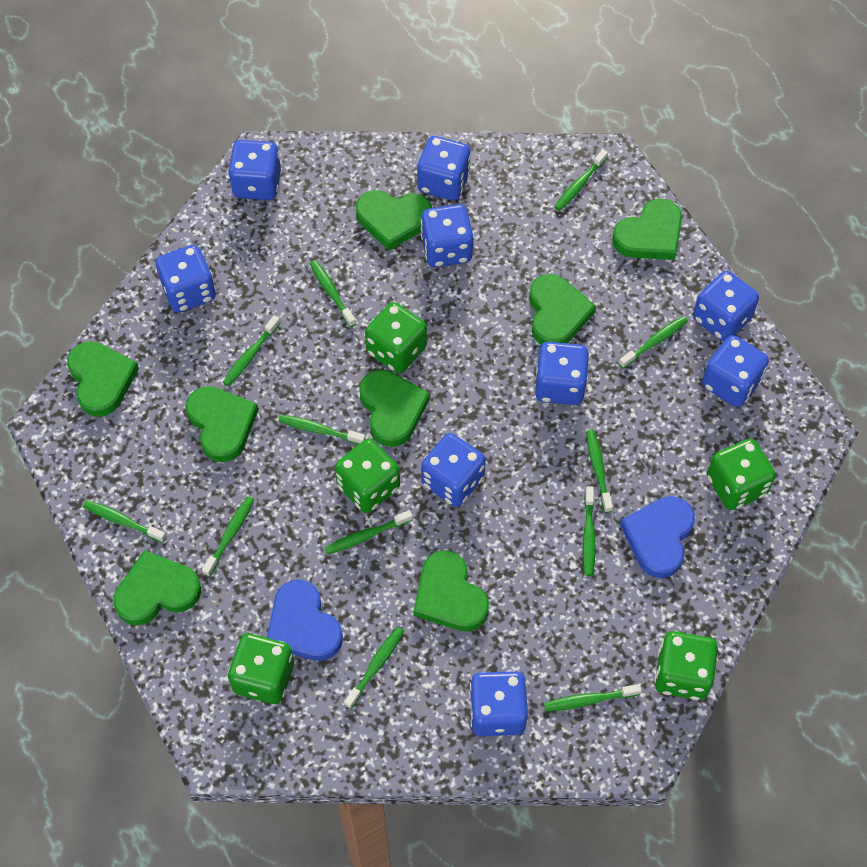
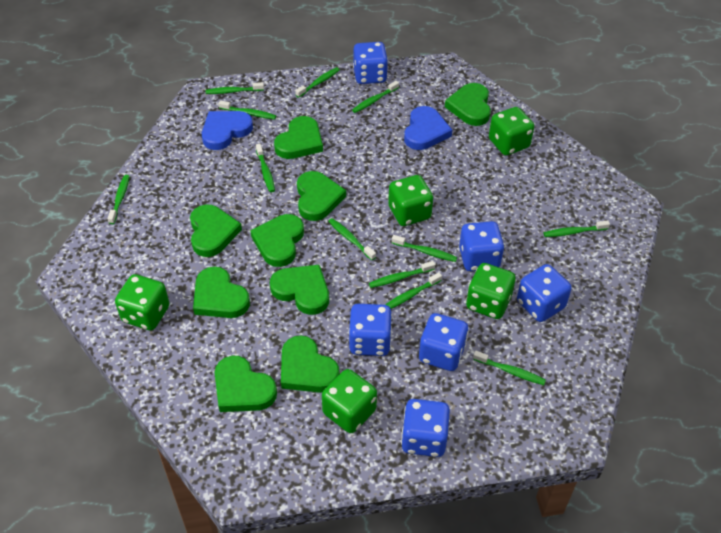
blue dice: 9 -> 6
green heart: 8 -> 9

